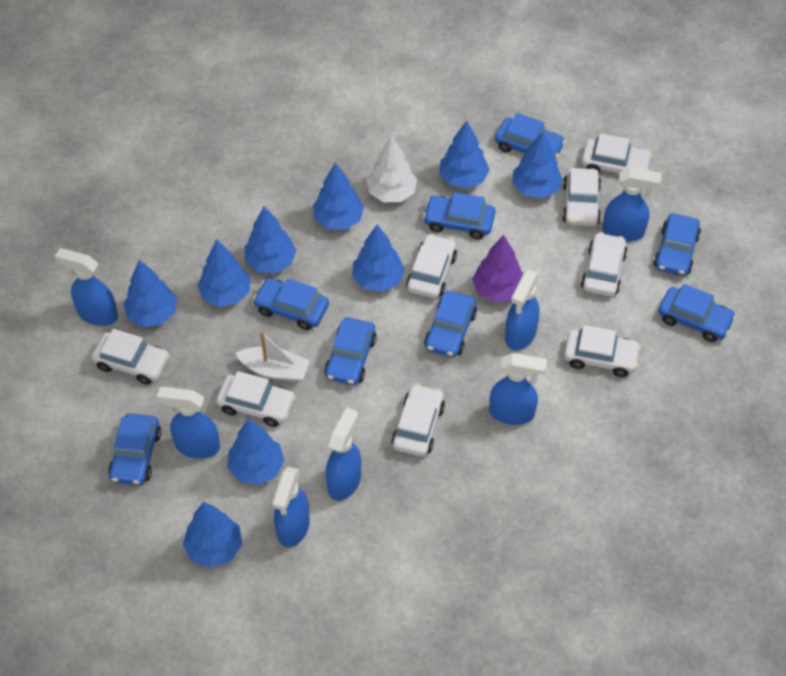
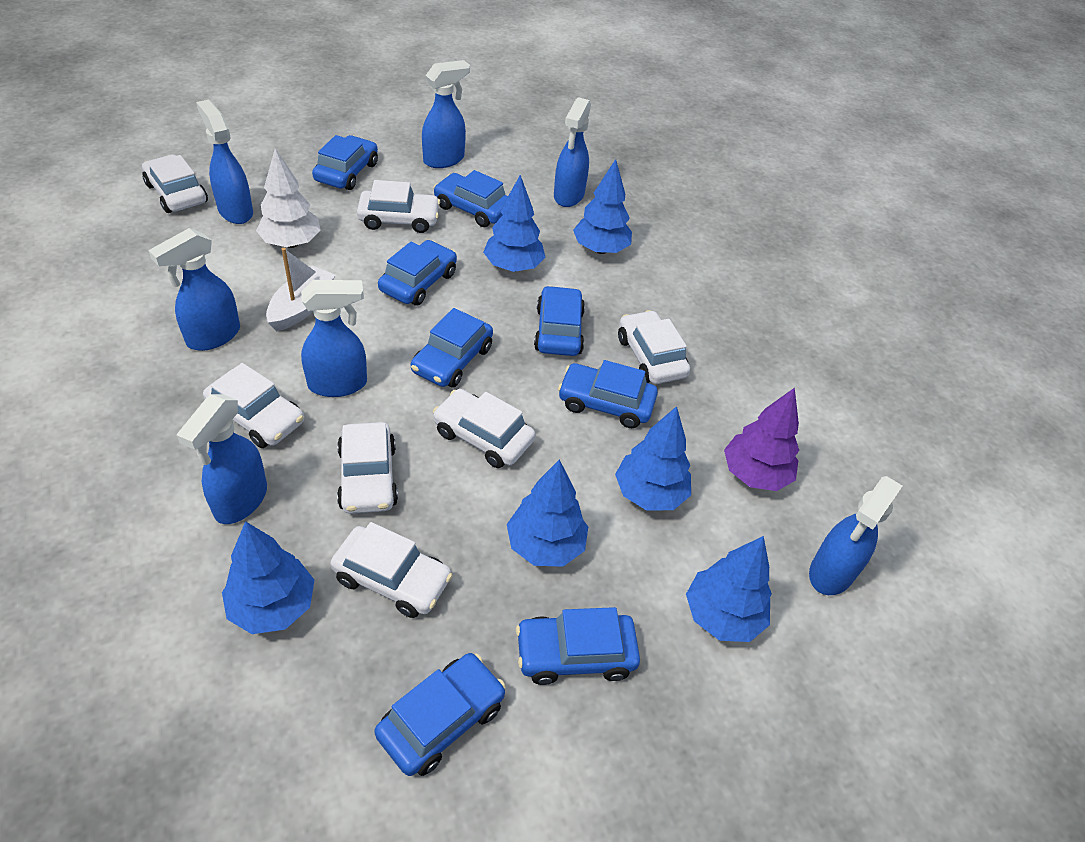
blue tree: 9 -> 6
white car: 8 -> 7

